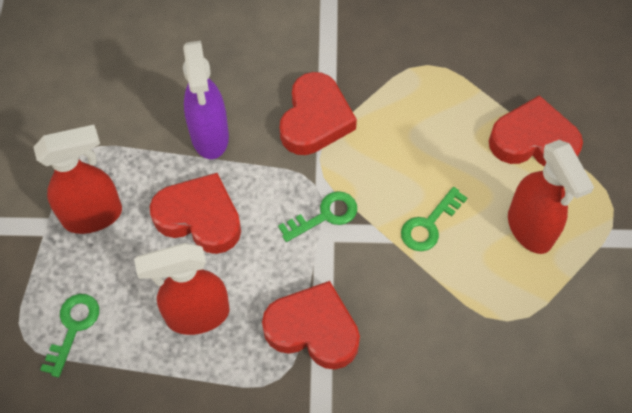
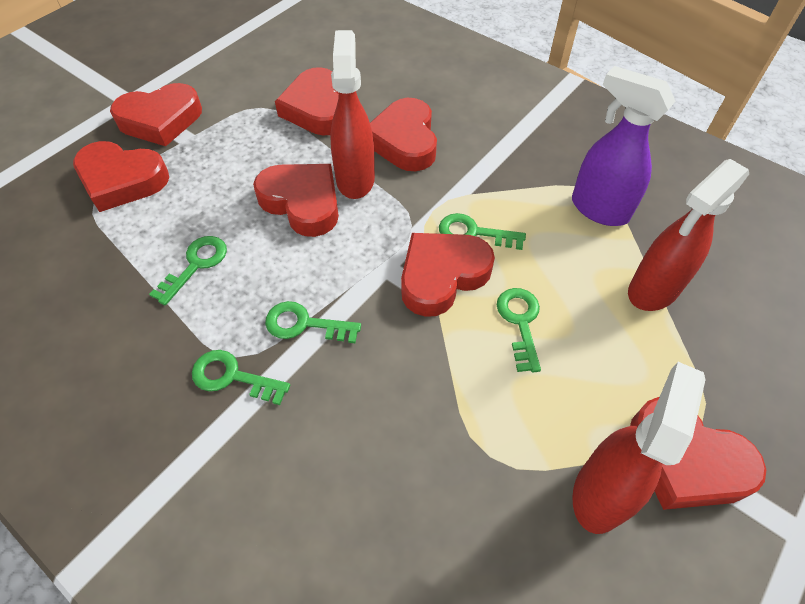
green key: 3 -> 5
red heart: 4 -> 7

